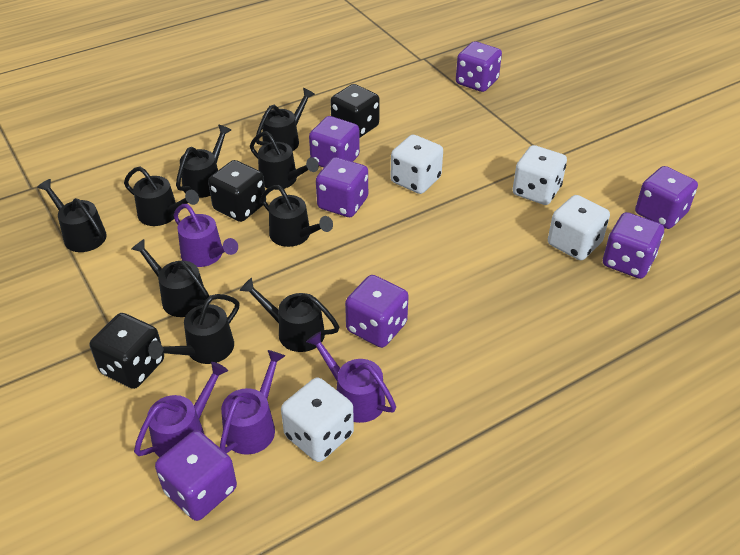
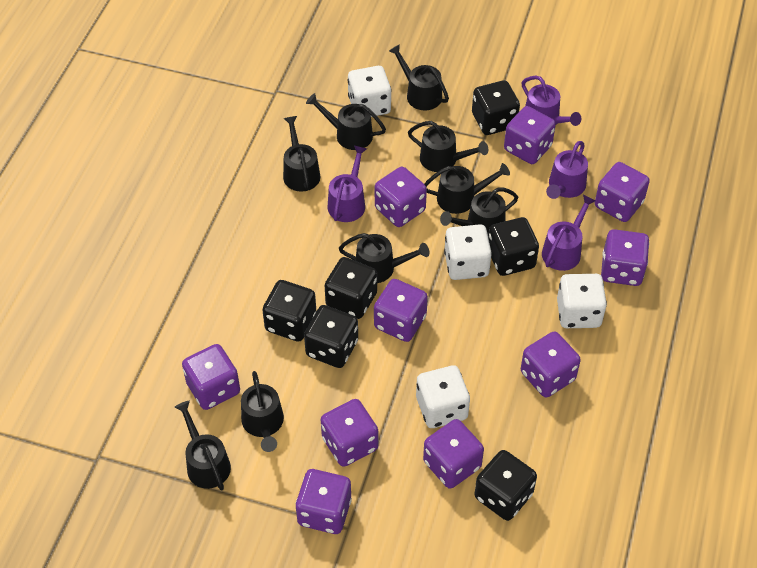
black dice: 3 -> 6
purple dice: 7 -> 10

